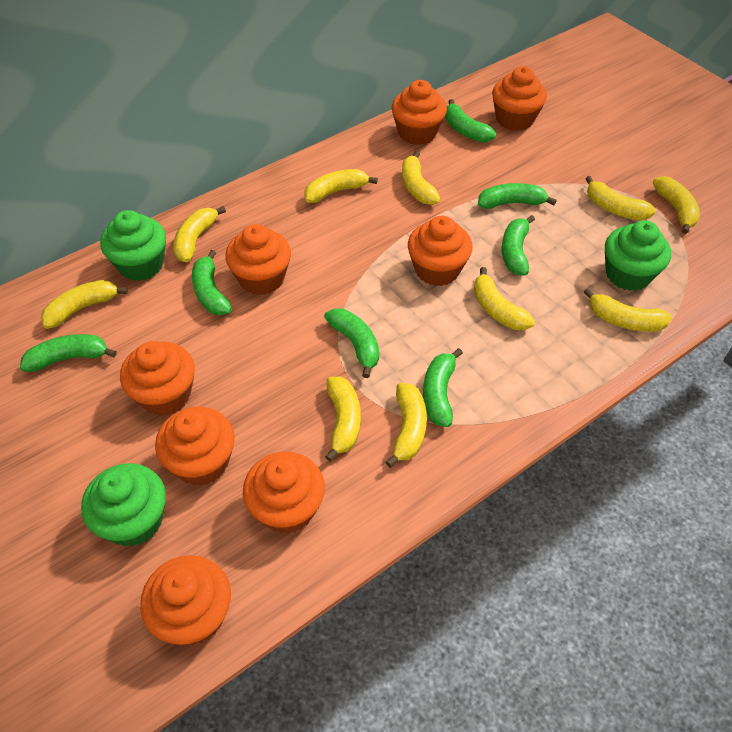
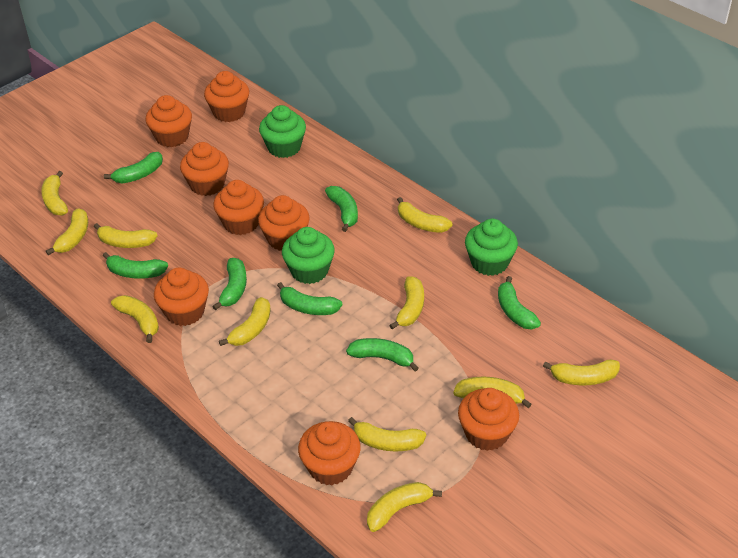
yellow banana: 10 -> 11

